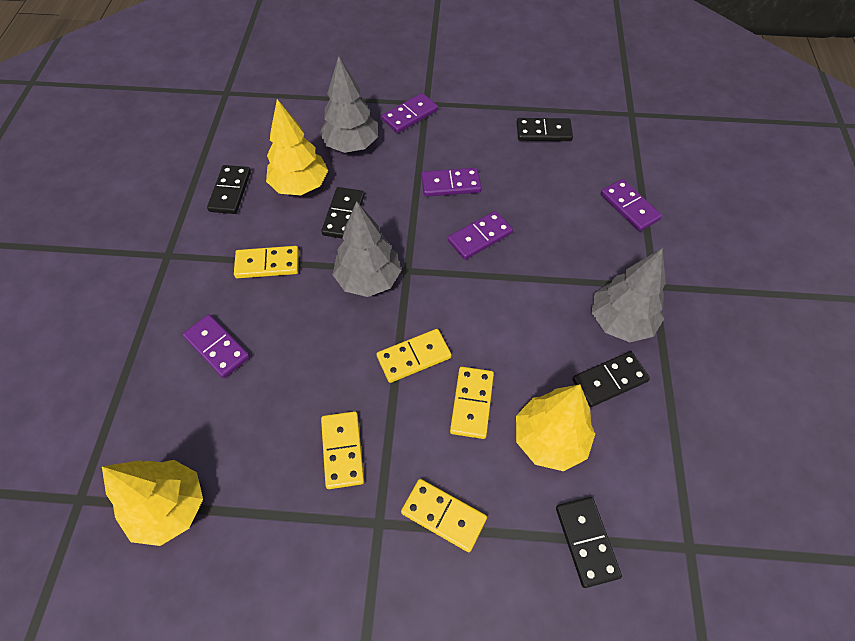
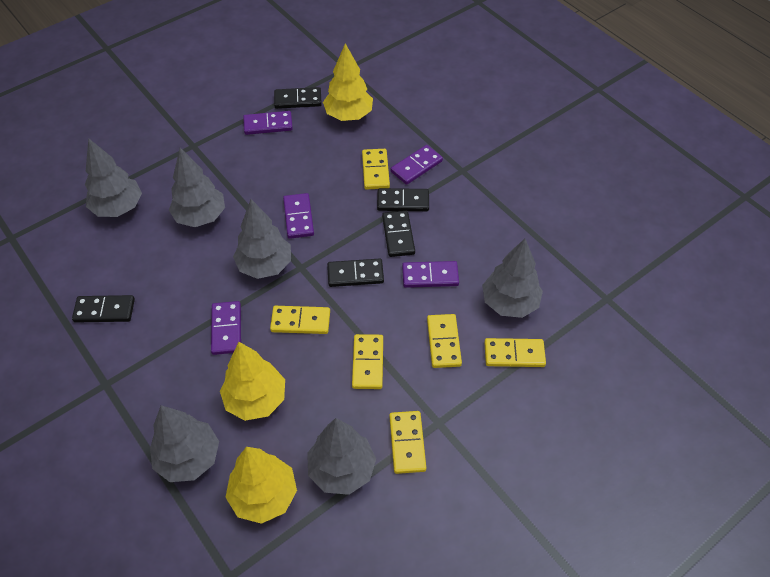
grey tree: 3 -> 6
yellow domino: 5 -> 6

